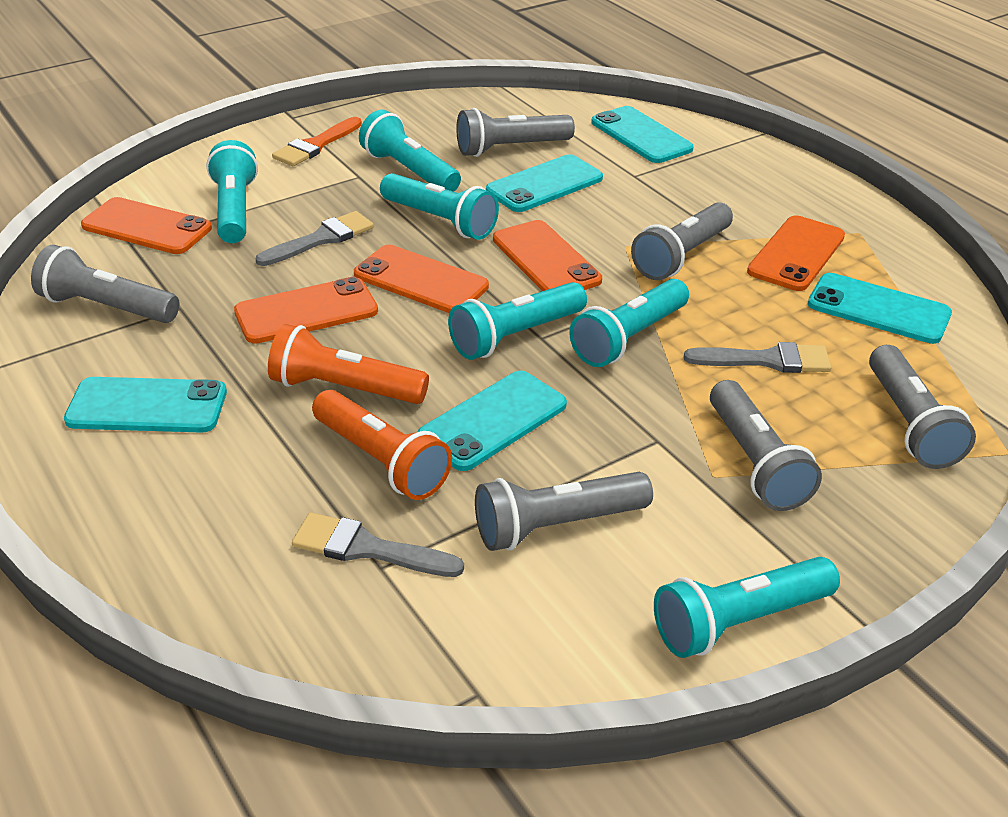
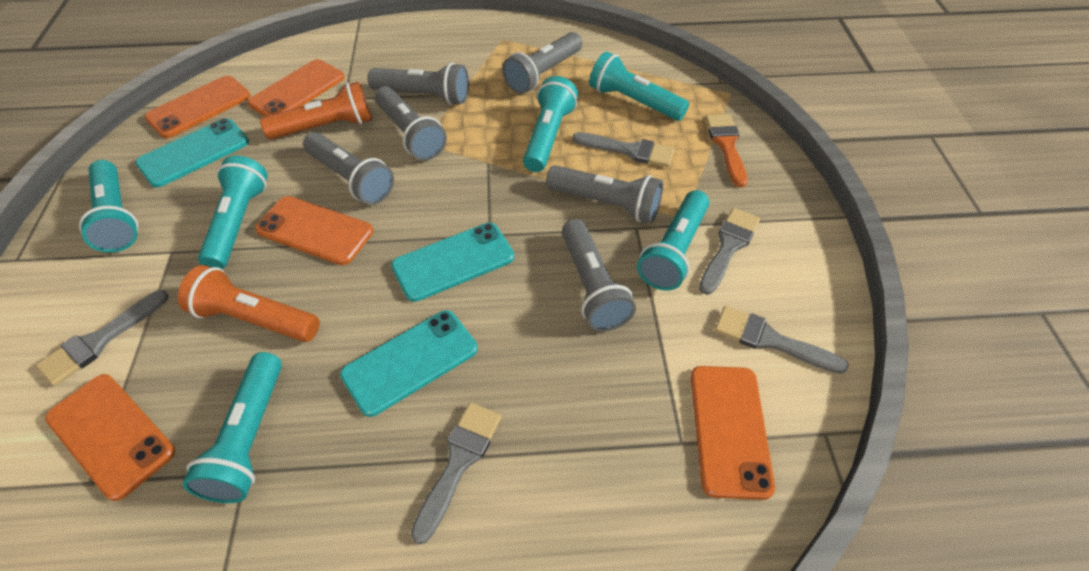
grey brush: 3 -> 5
turquoise phone: 5 -> 3

